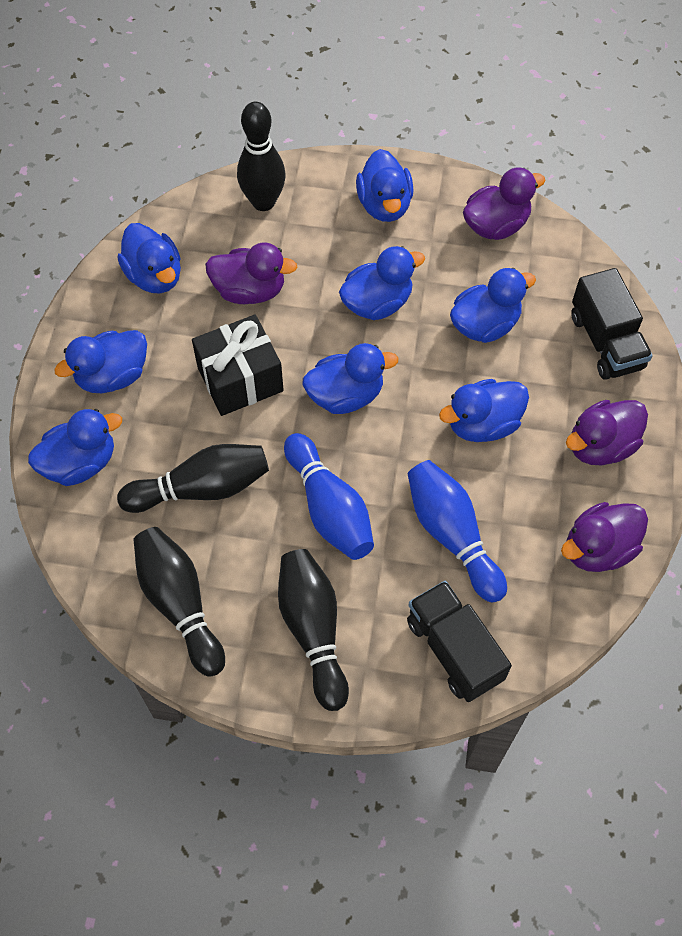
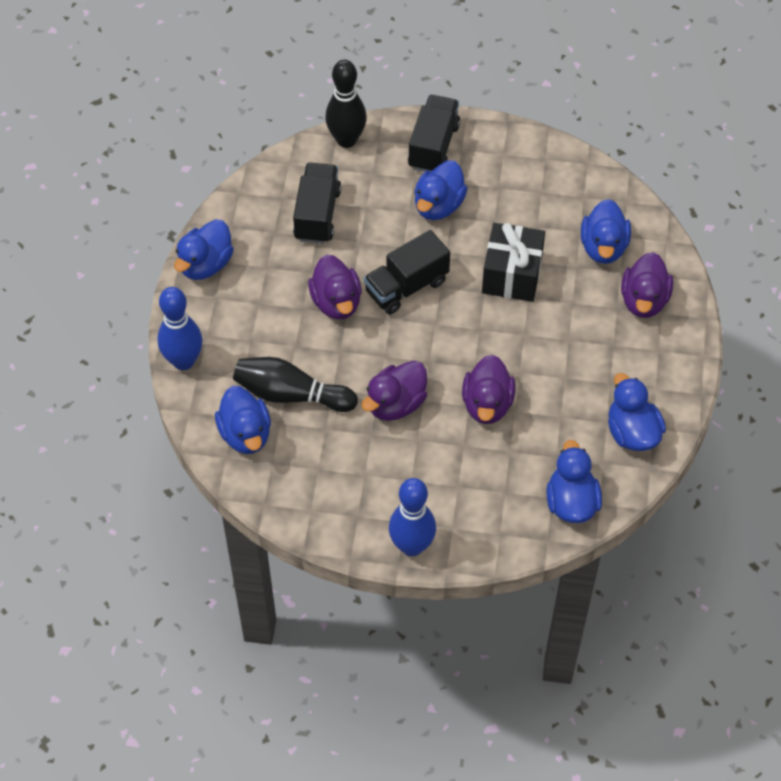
black bowling pin: 4 -> 2
black truck: 2 -> 3
blue duck: 8 -> 6

